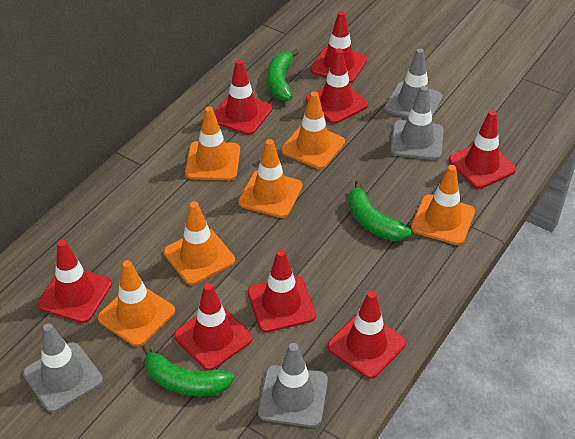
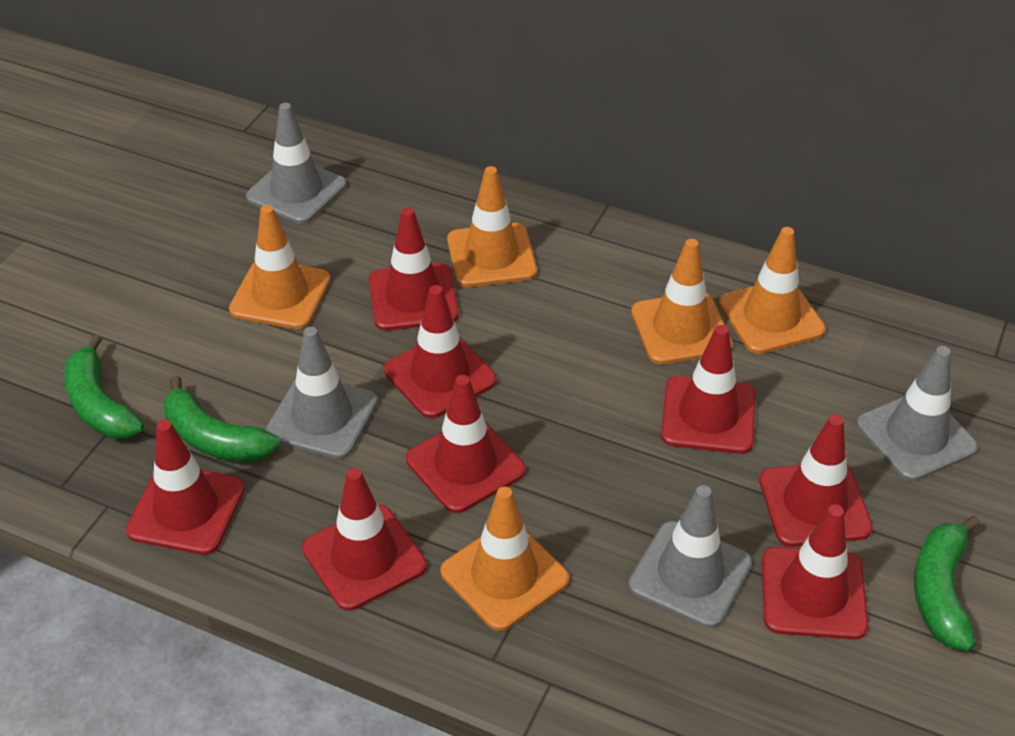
orange traffic cone: 6 -> 5

